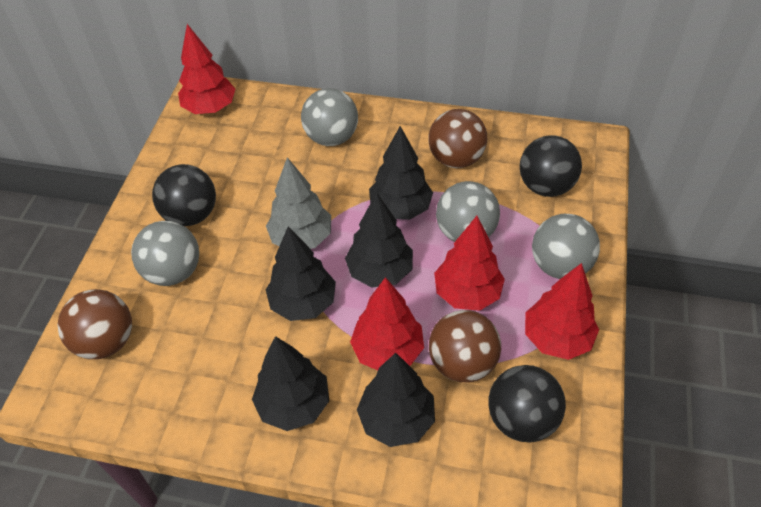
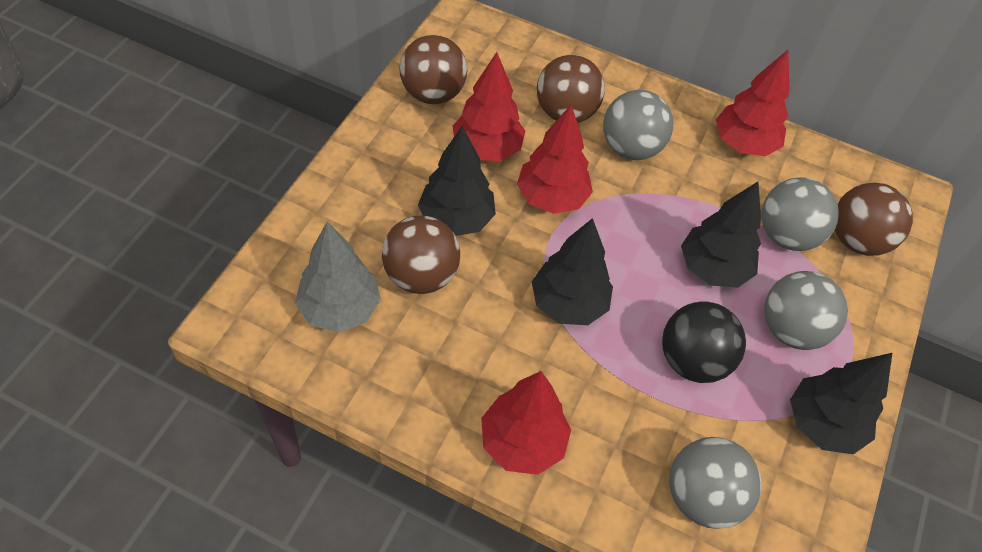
black ball: 3 -> 1
black tree: 5 -> 4
brown ball: 3 -> 4

